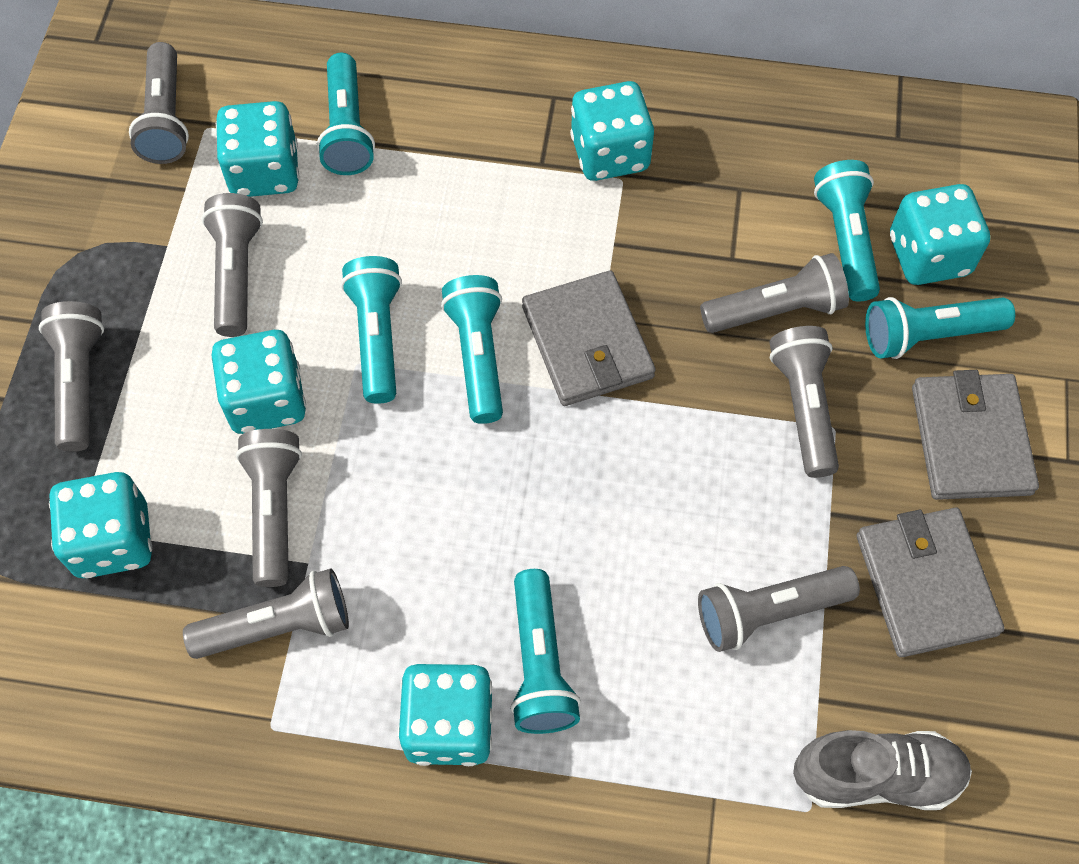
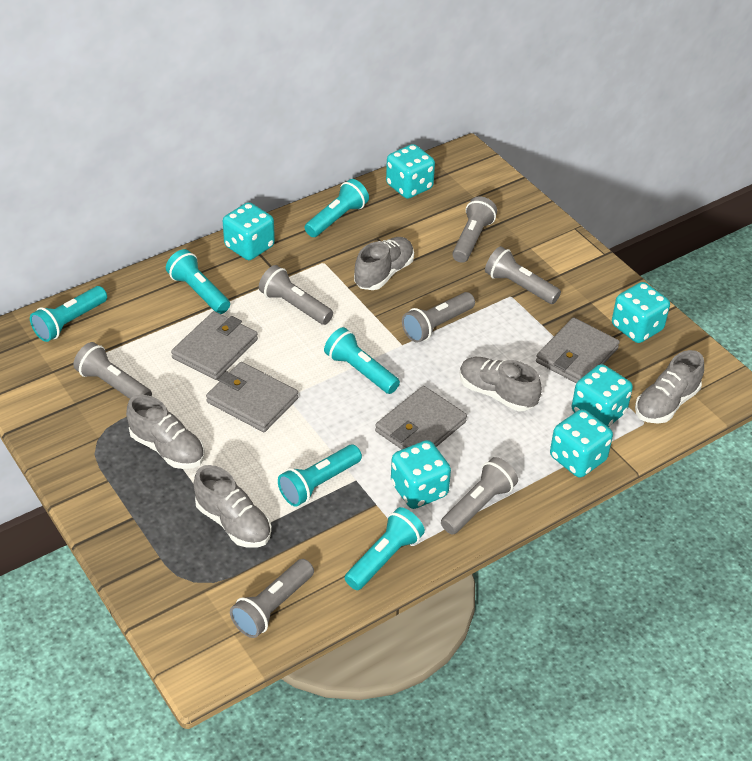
grey flashlight: 8 -> 7
grey shoe: 1 -> 5
grey wallet: 3 -> 4

